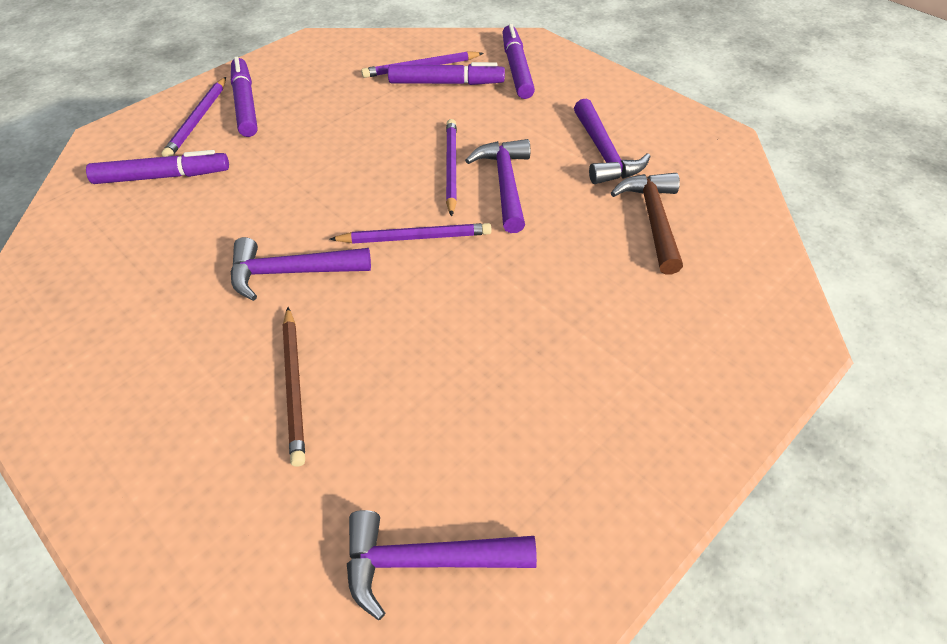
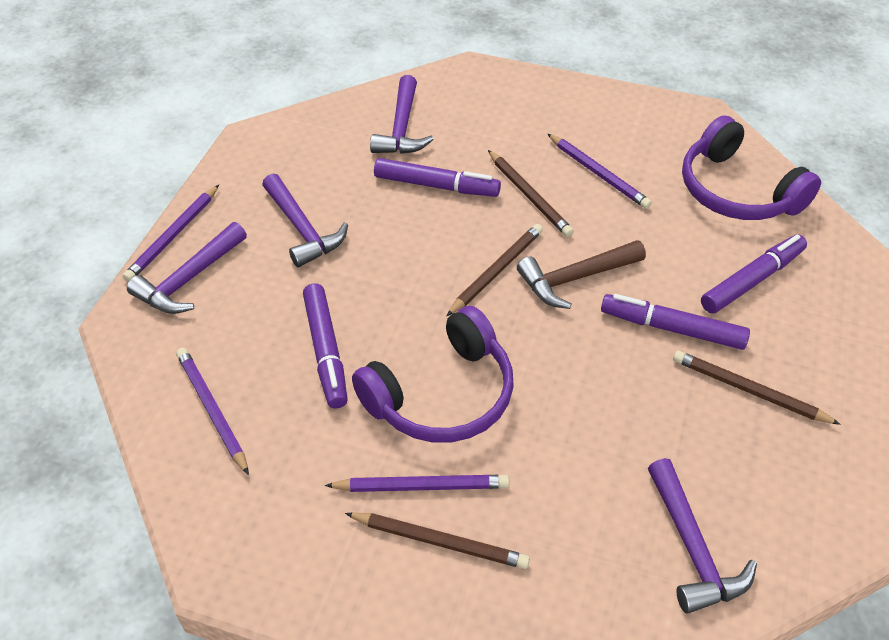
brown pencil: 1 -> 4
purple headphones: 0 -> 2

